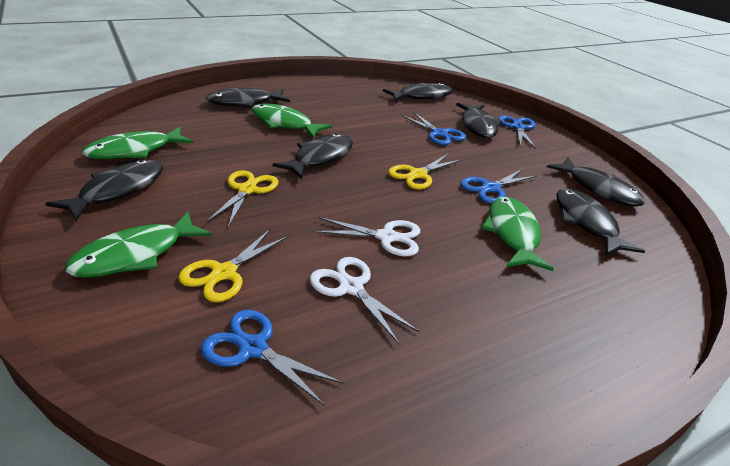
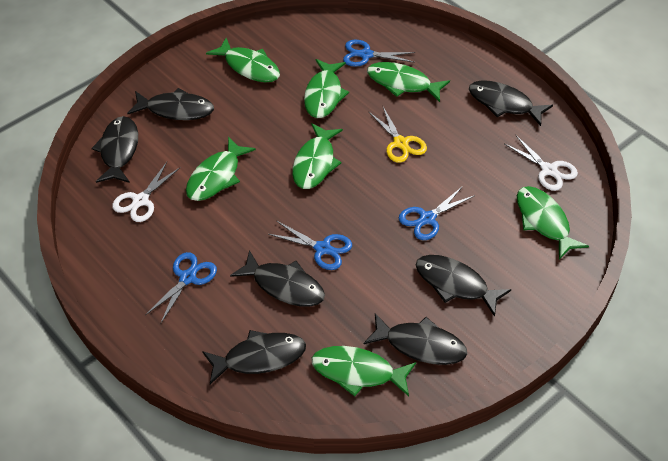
green fish: 4 -> 7
yellow scissors: 3 -> 1

